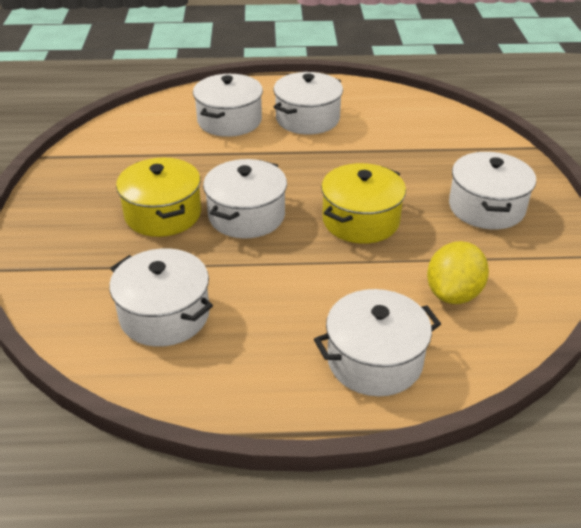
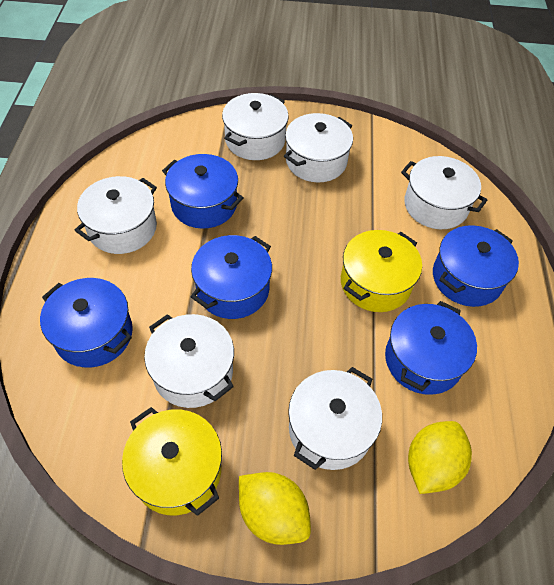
blue pot: 0 -> 5
yellow lemon: 1 -> 2

